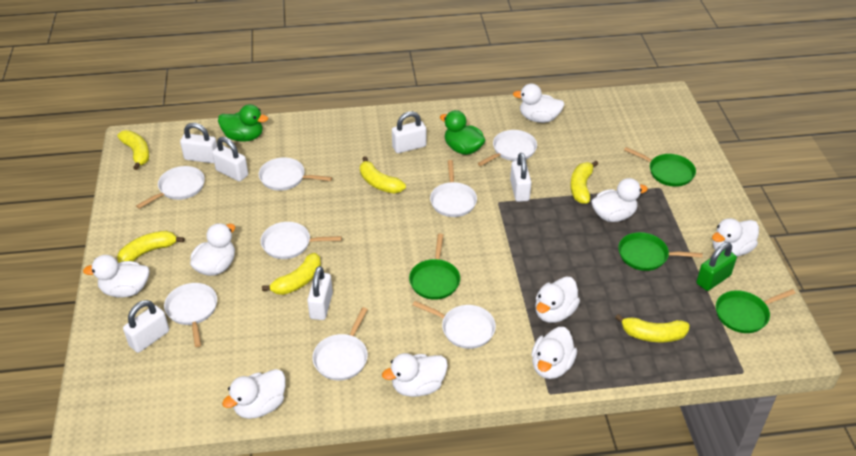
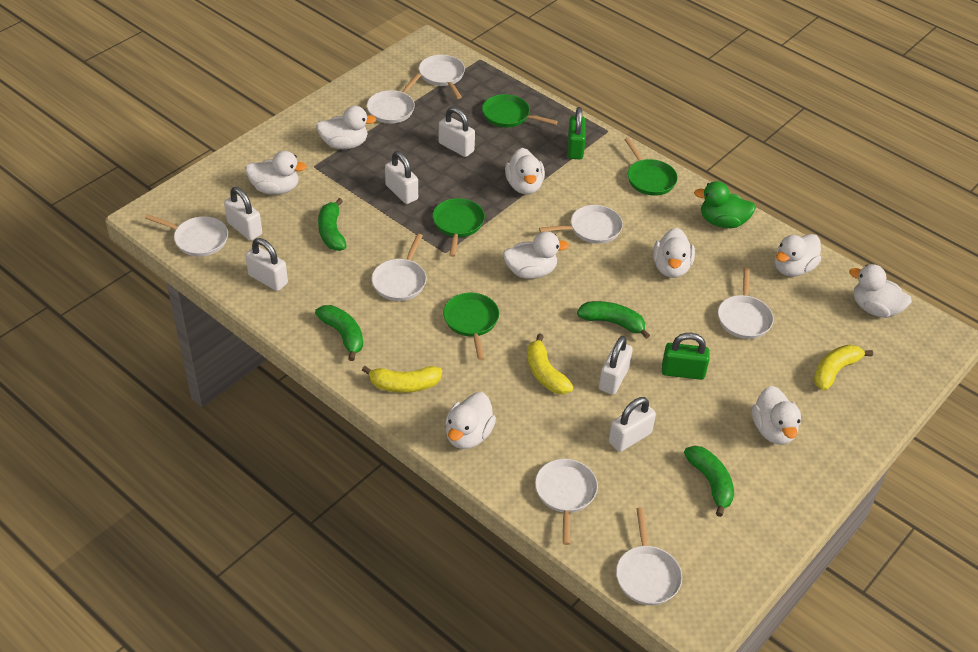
green banana: 0 -> 4
green duck: 2 -> 1
green padlock: 1 -> 2
yellow banana: 6 -> 3

